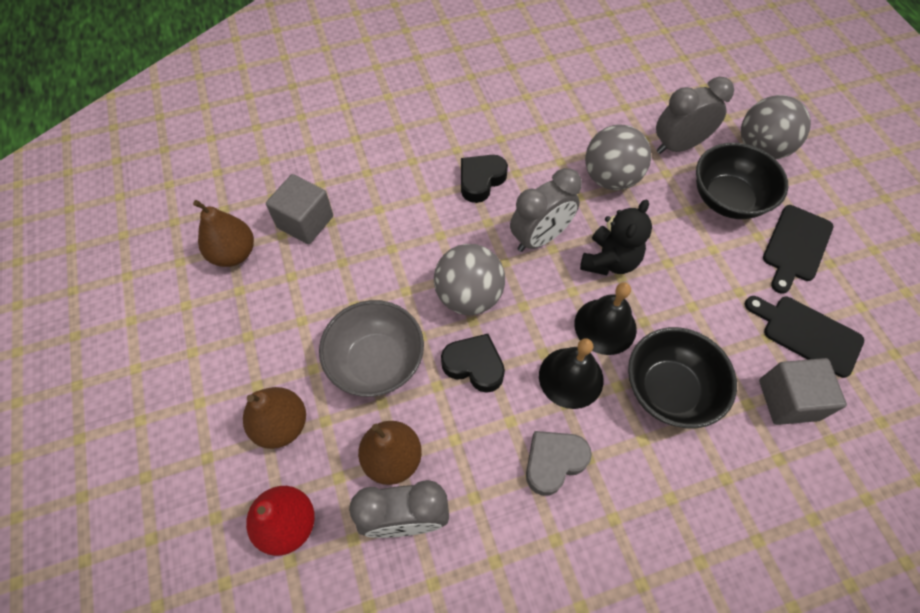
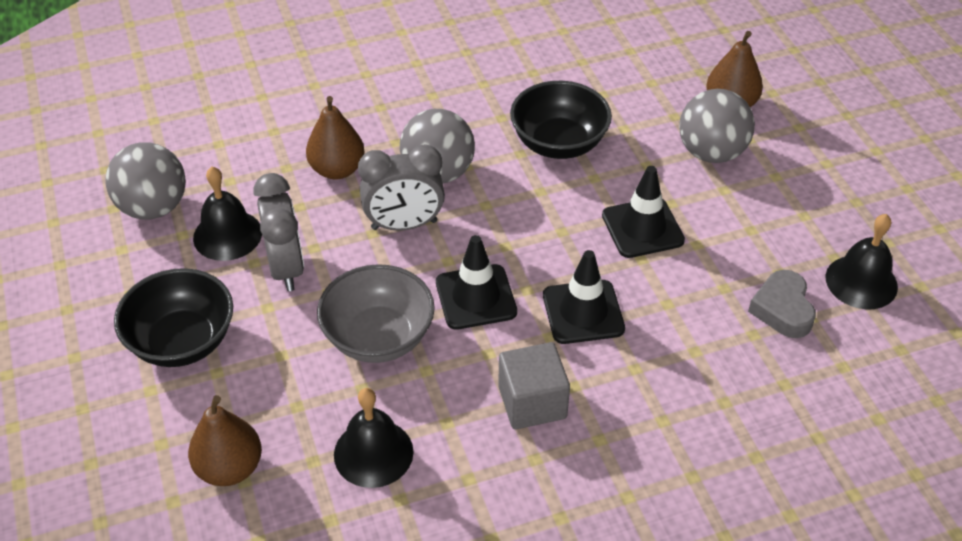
black bell: 2 -> 3
black cutting board: 2 -> 0
black heart: 2 -> 0
black teddy bear: 1 -> 0
black traffic cone: 0 -> 3
grey clock: 3 -> 2
grey cube: 2 -> 1
red pear: 1 -> 0

